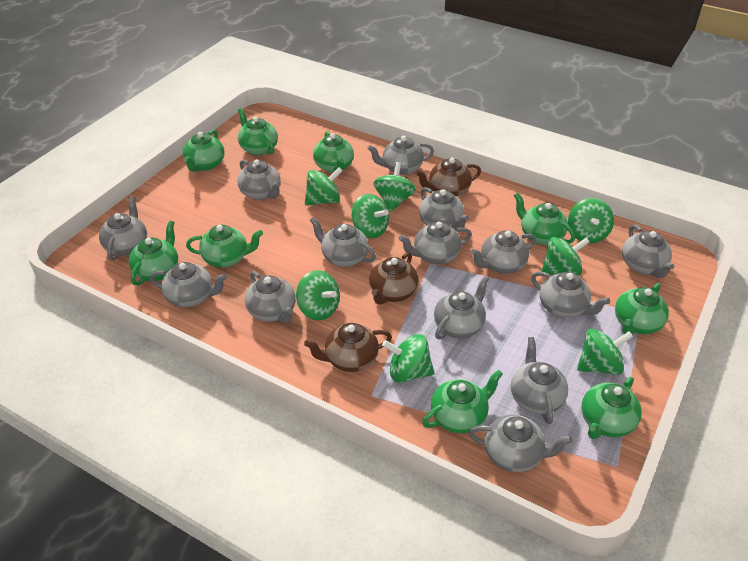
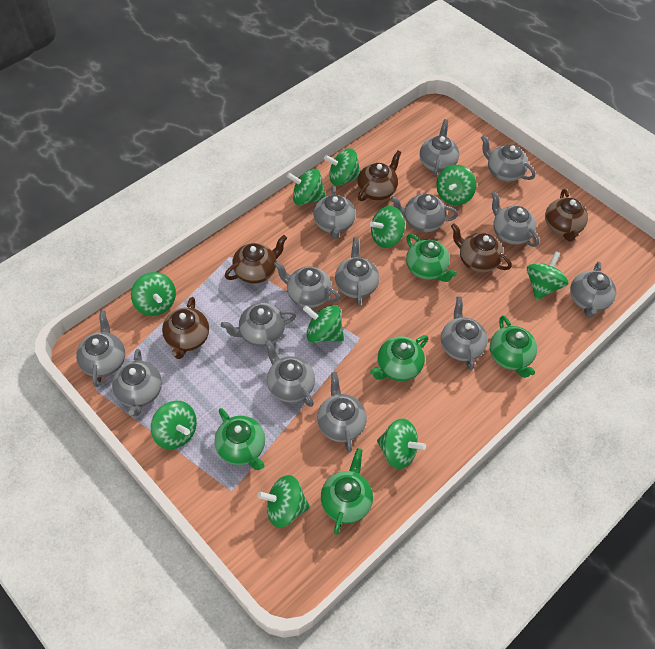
brown teapot: 3 -> 5
green spinning top: 8 -> 10
green teapot: 9 -> 5

